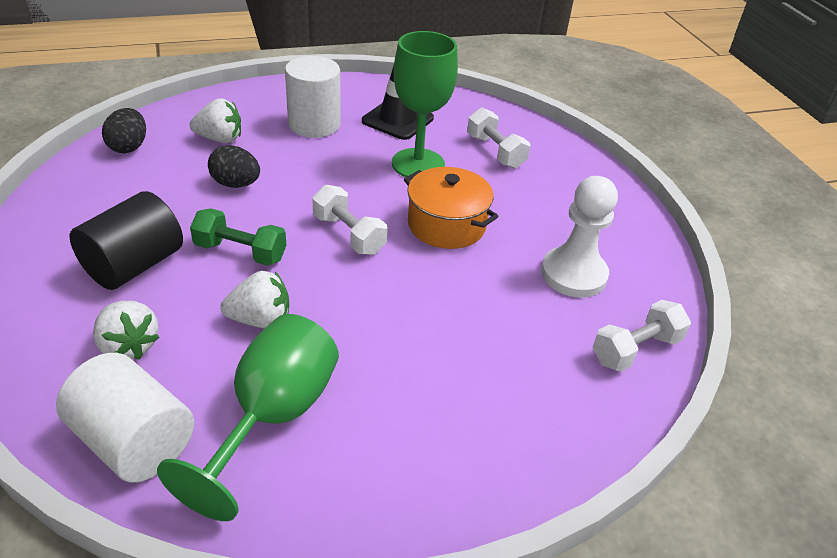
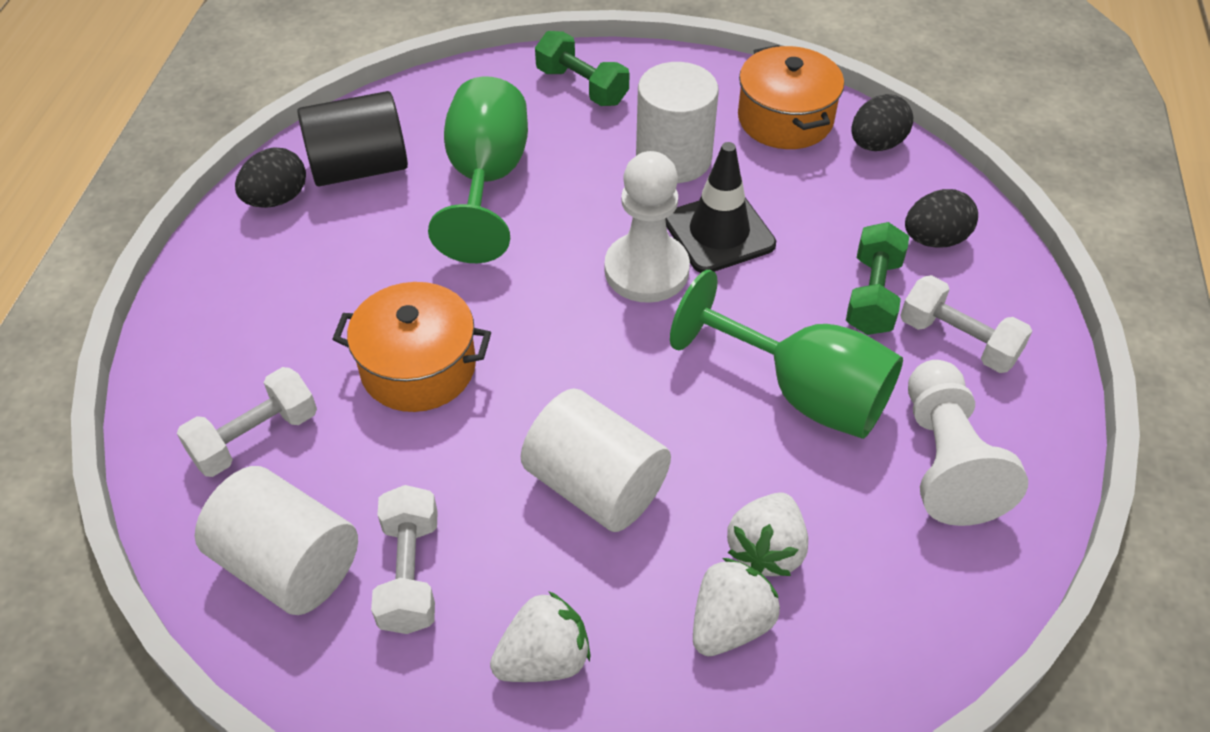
black egg: 2 -> 3
green dumbbell: 1 -> 2
orange pot: 1 -> 2
white cylinder: 2 -> 3
white pawn: 1 -> 2

